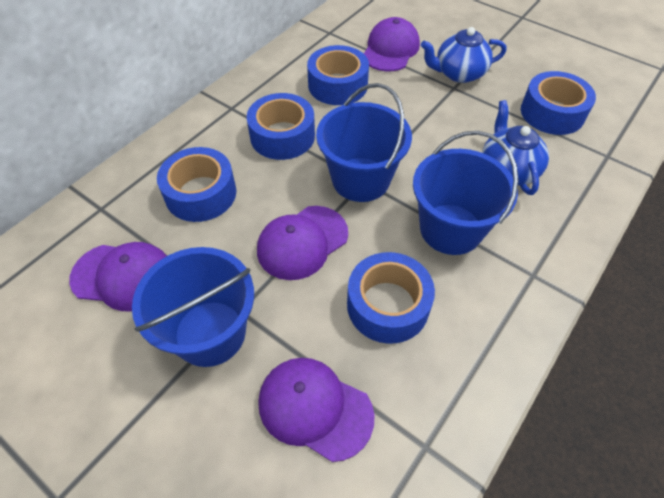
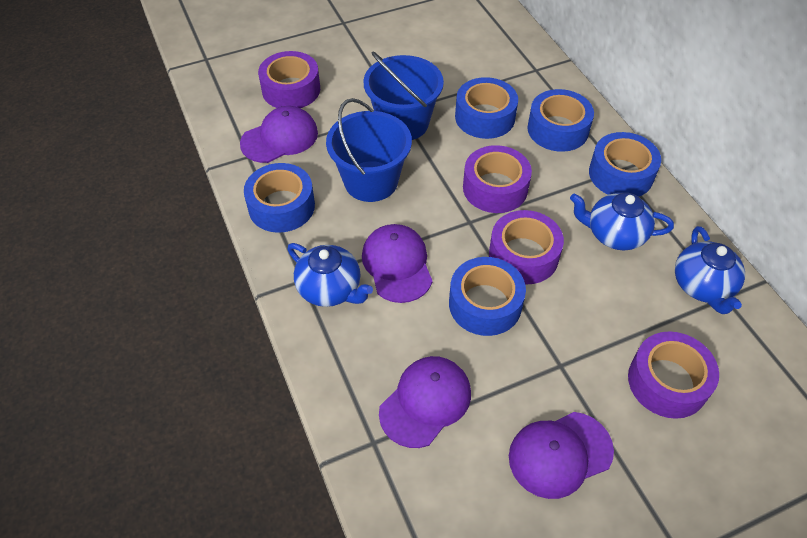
blue bucket: 3 -> 2
blue teapot: 2 -> 3
purple tape: 0 -> 4

